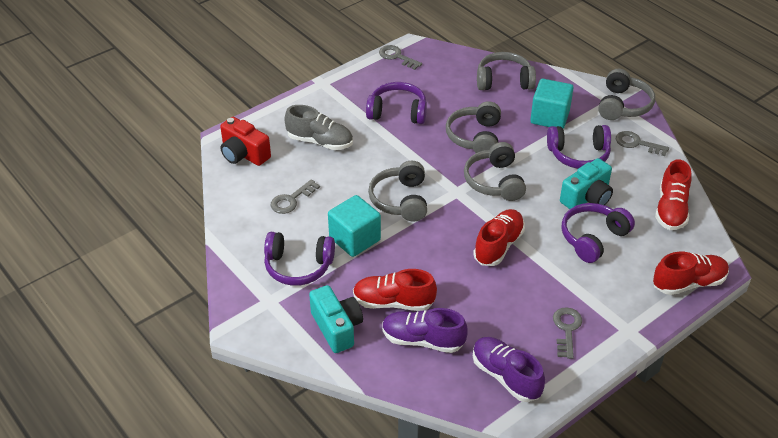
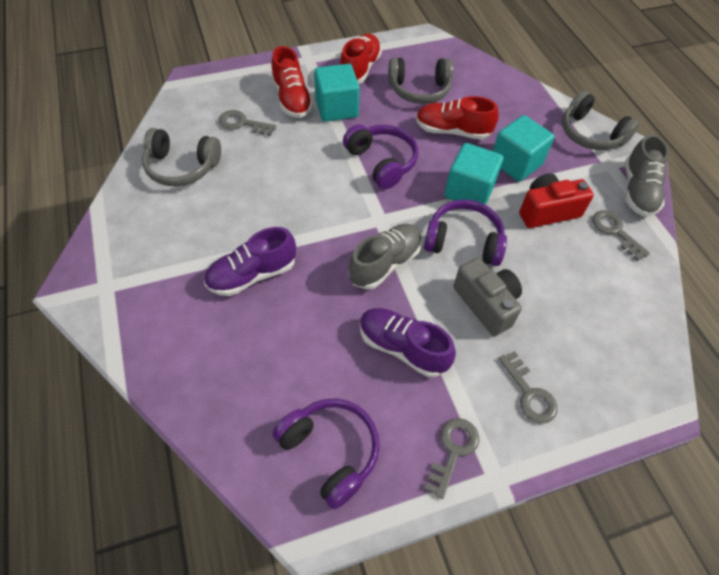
grey camera: 0 -> 1
grey headphones: 5 -> 3
grey shoe: 1 -> 2
purple headphones: 4 -> 3
red shoe: 4 -> 3
turquoise camera: 2 -> 0
turquoise cube: 2 -> 3

